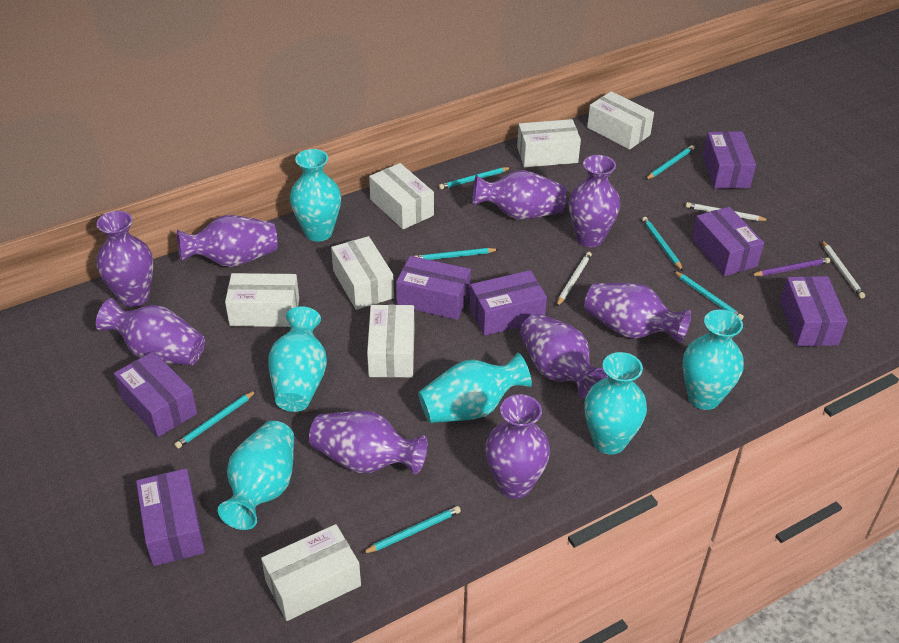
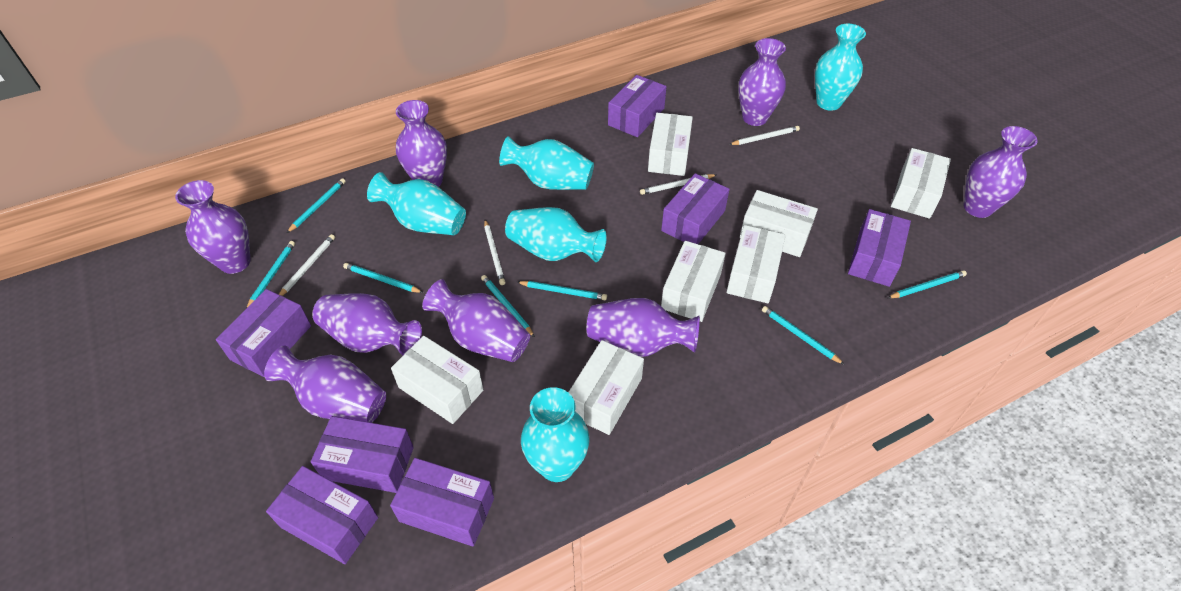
purple pencil: 1 -> 0
purple vase: 9 -> 8
turquoise vase: 6 -> 5
white pencil: 3 -> 4

